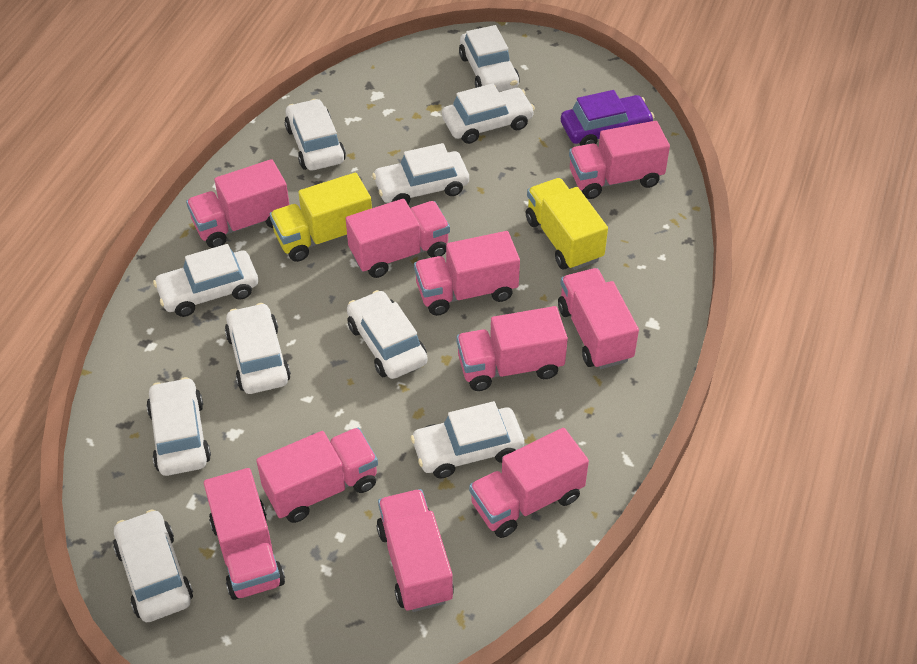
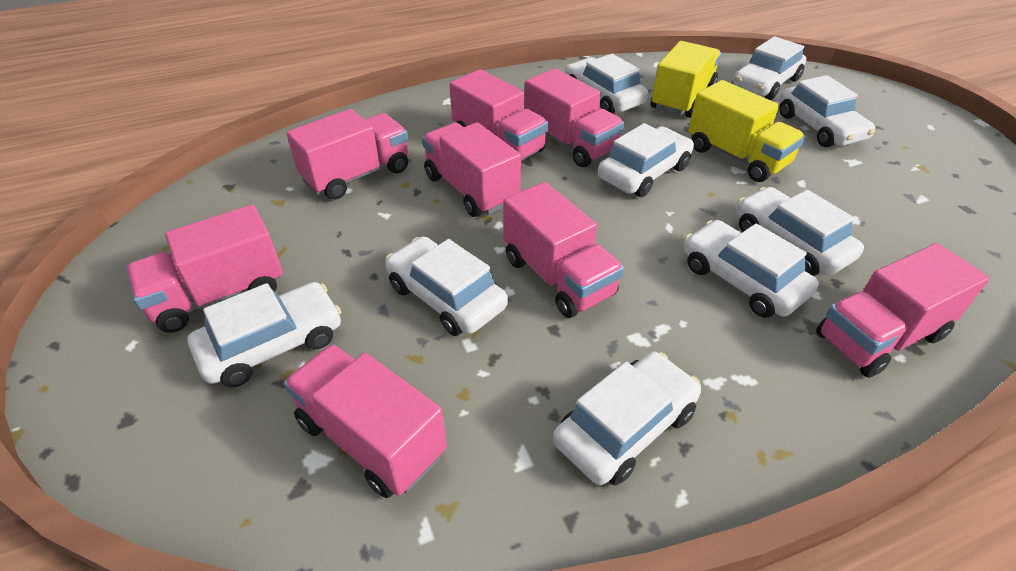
pink truck: 10 -> 8
purple car: 1 -> 0
white car: 10 -> 9

